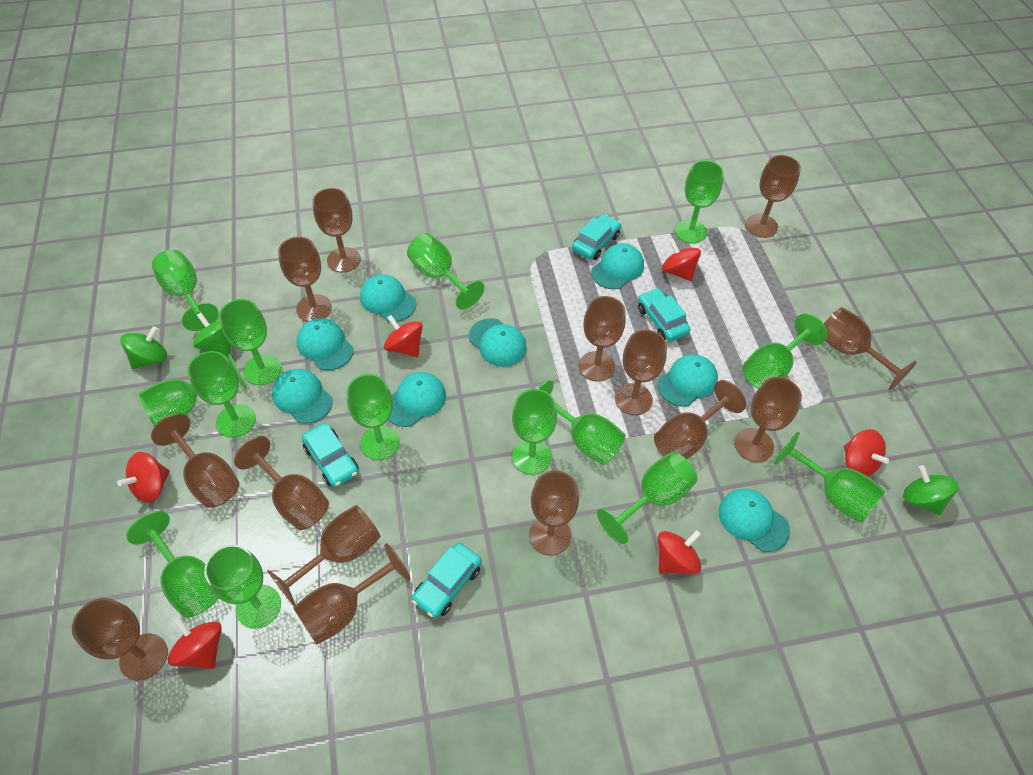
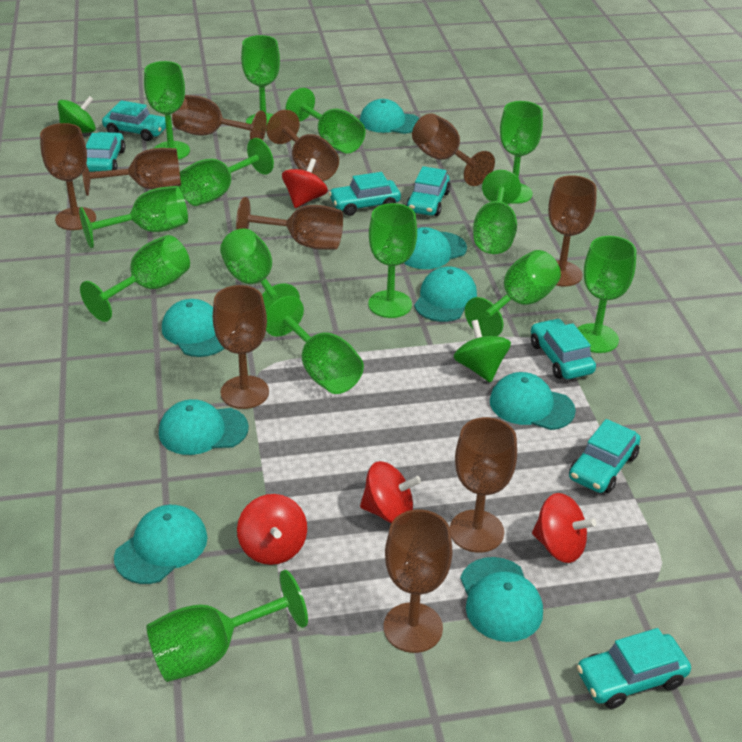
brown goblet: 14 -> 10
green spinning top: 3 -> 2
red spinning top: 6 -> 4
turquoise car: 4 -> 7

